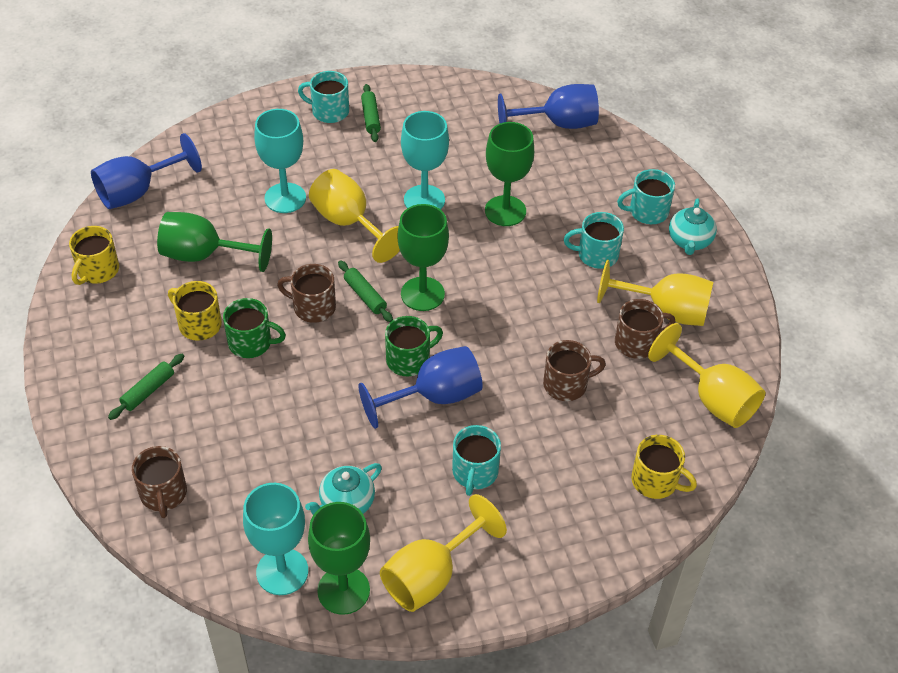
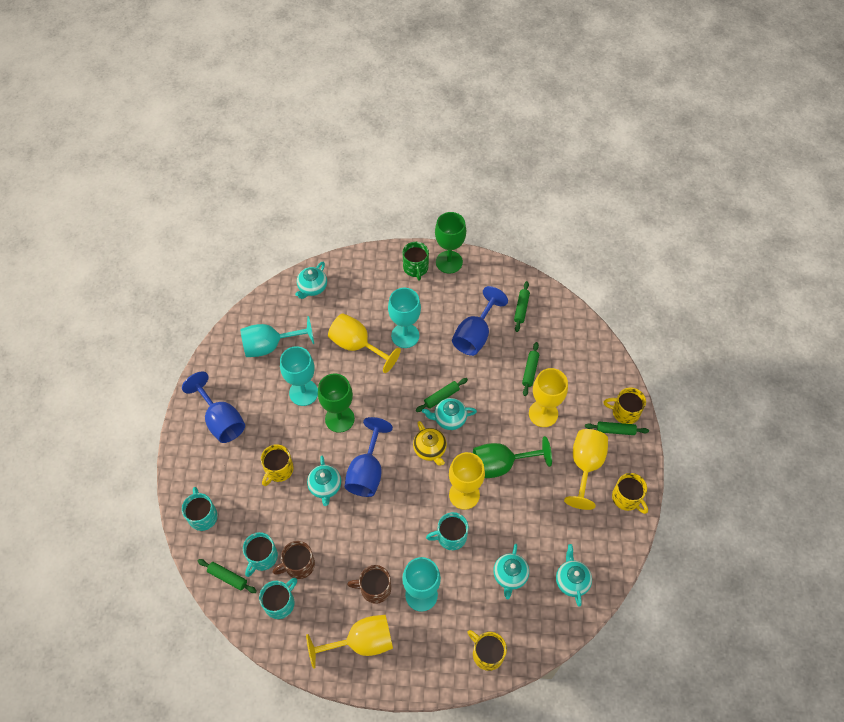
brown mug: 4 -> 2
green goblet: 4 -> 3
green mug: 2 -> 1
green rolling pin: 3 -> 5
turquoise goblet: 3 -> 4
turquoise teapot: 2 -> 5
yellow goblet: 4 -> 5
yellow mug: 3 -> 4
yellow teapot: 0 -> 1

